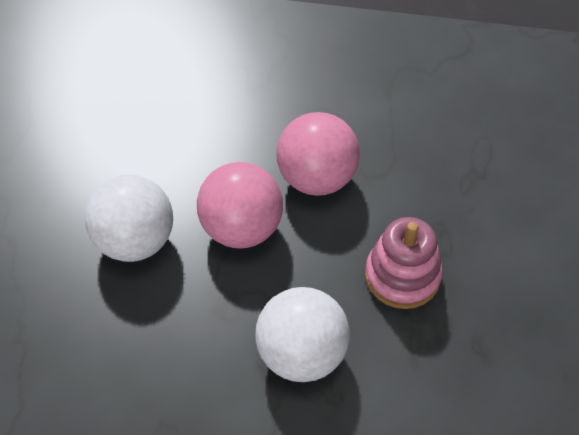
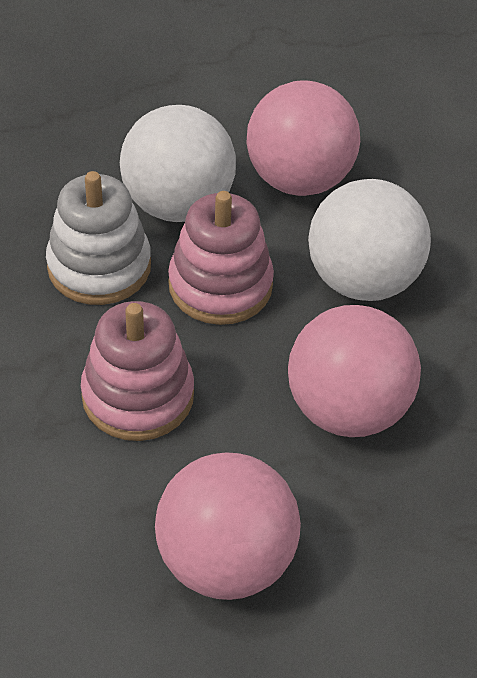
pink ball: 2 -> 3
pink stacking toy: 1 -> 2
white stacking toy: 0 -> 1

